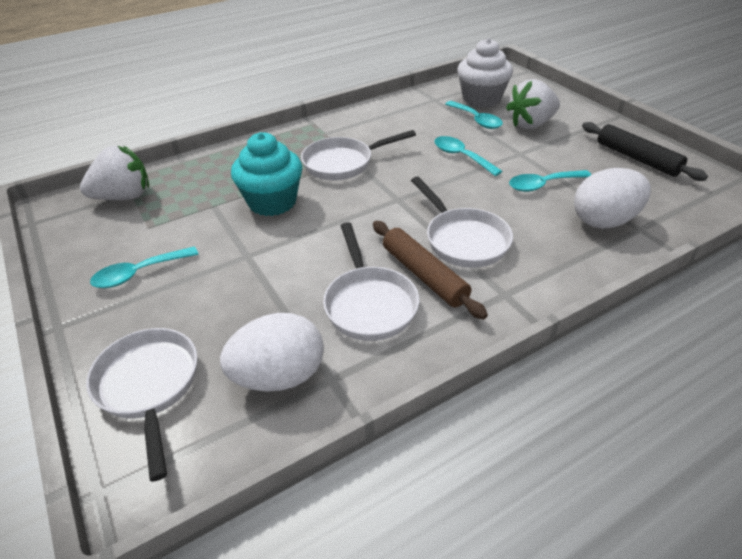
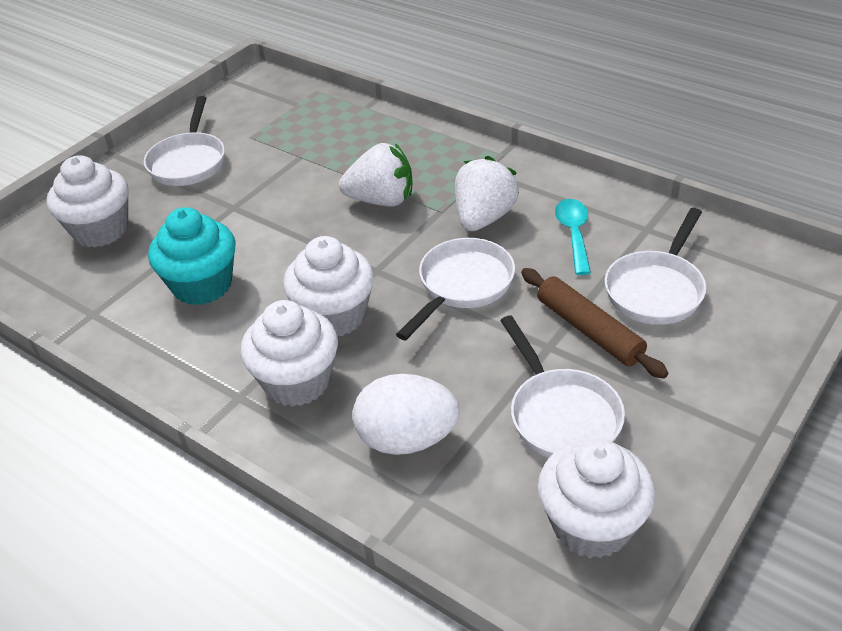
black rolling pin: 1 -> 0
turquoise spoon: 4 -> 1
white cupcake: 1 -> 4
white egg: 2 -> 1

